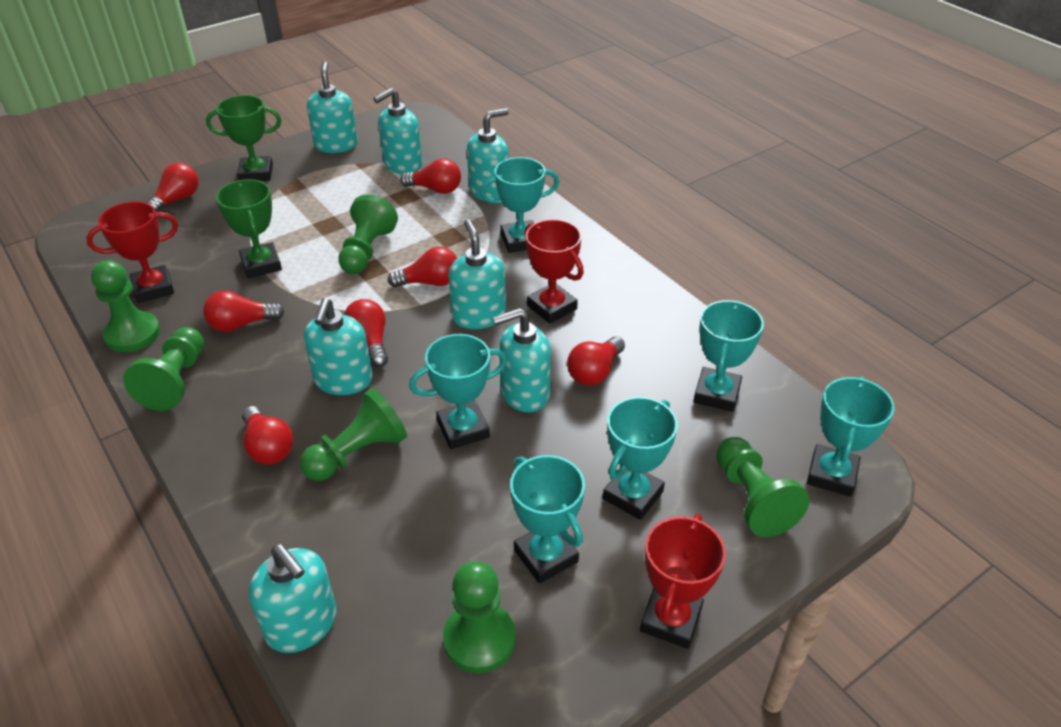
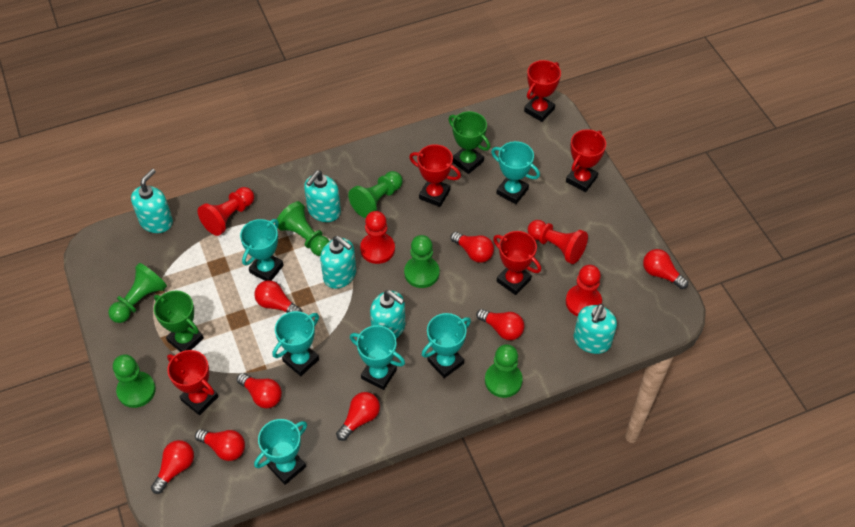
red light bulb: 7 -> 8
red pawn: 0 -> 4
red trophy: 3 -> 5
turquoise soap dispenser: 7 -> 5

